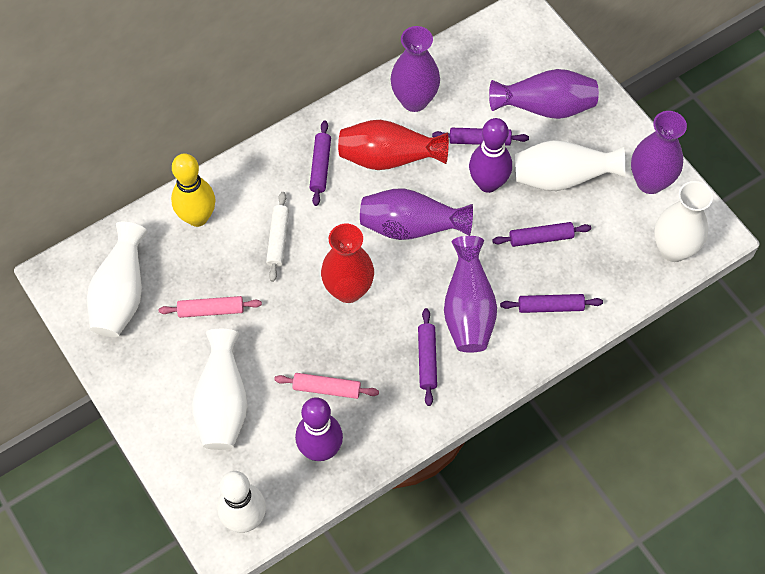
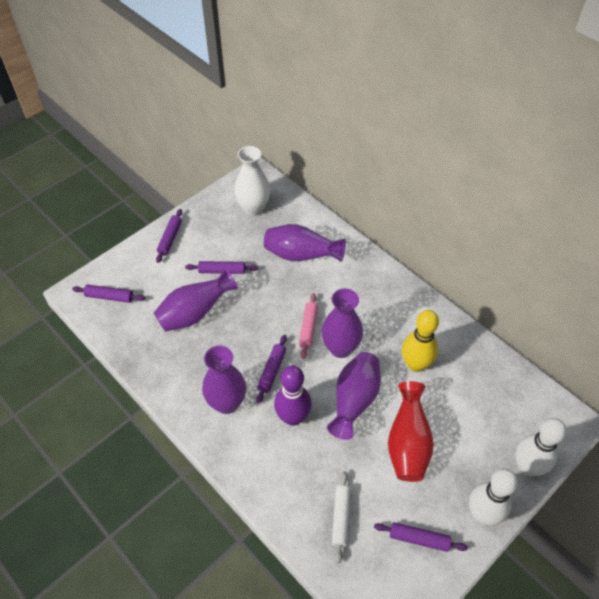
pink rolling pin: 2 -> 1
purple bowling pin: 2 -> 1
red vase: 2 -> 1
white bowling pin: 1 -> 2
white vase: 4 -> 1

